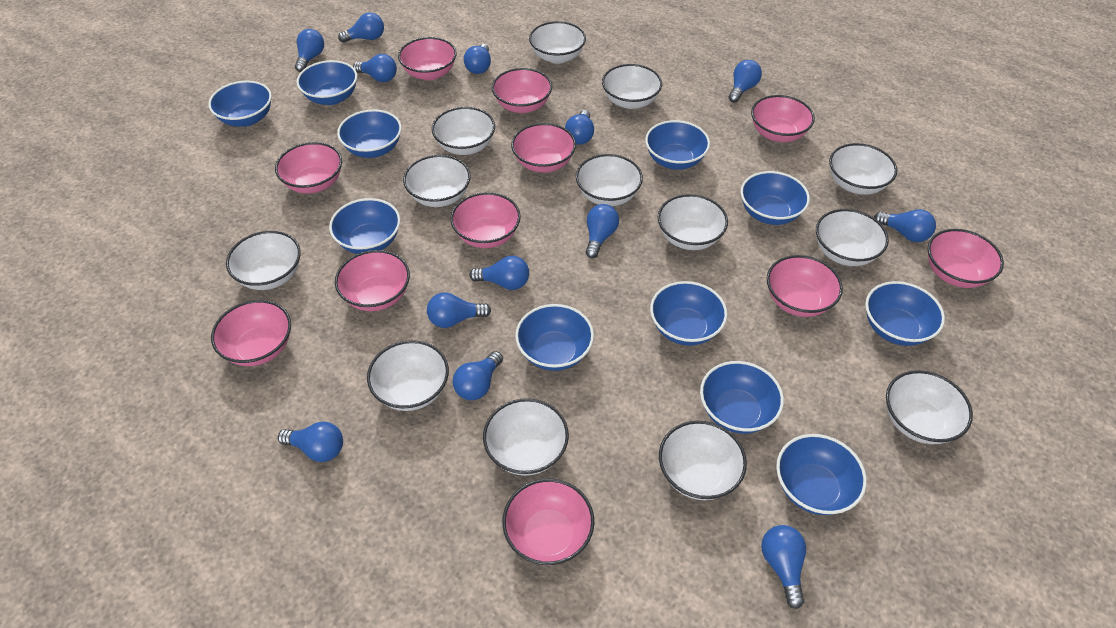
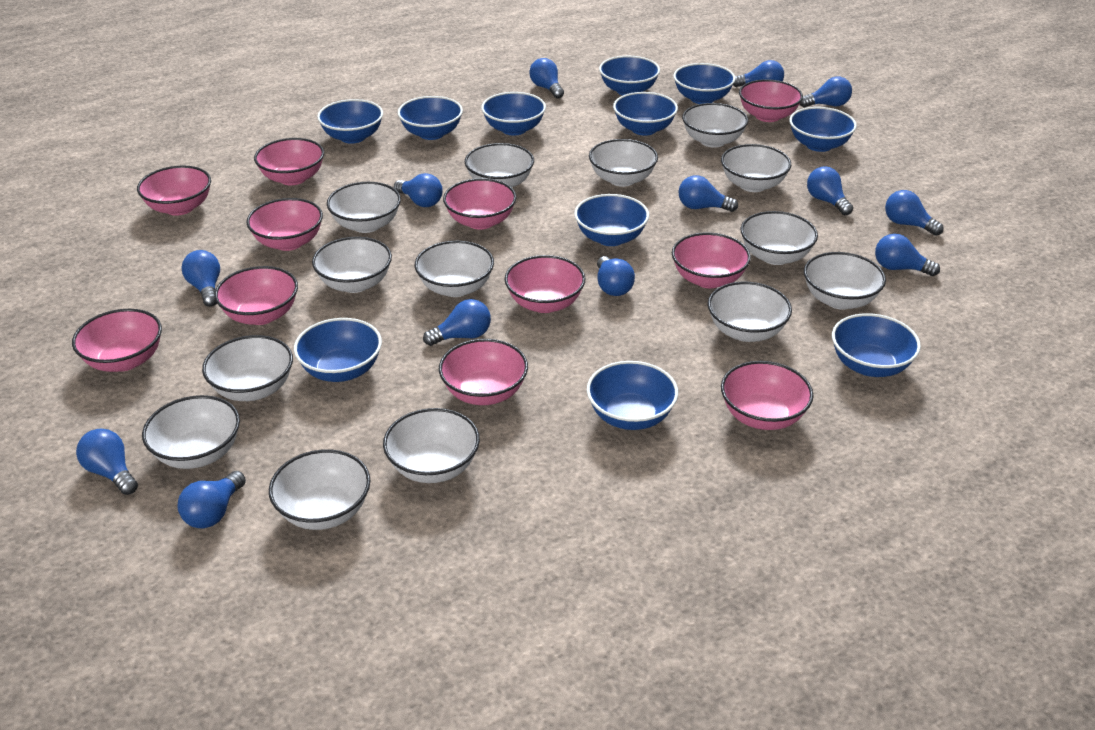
white bowl: 13 -> 14

